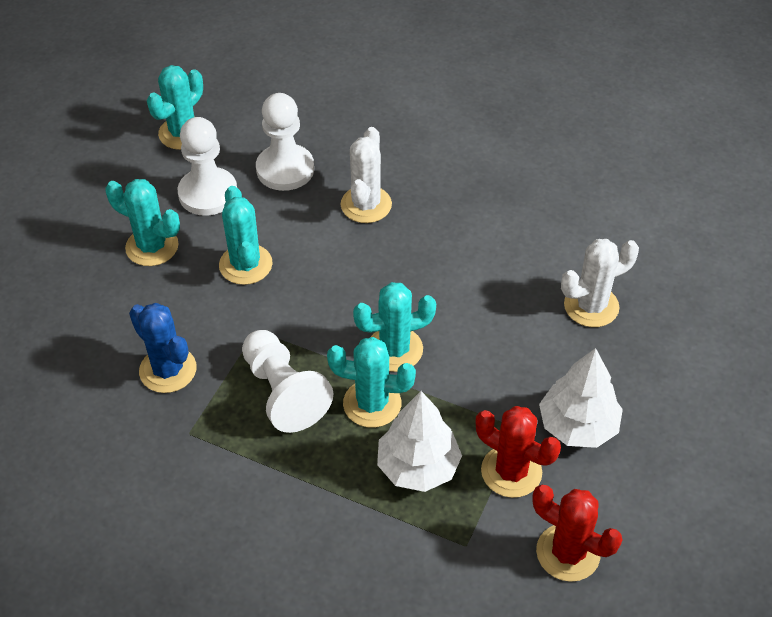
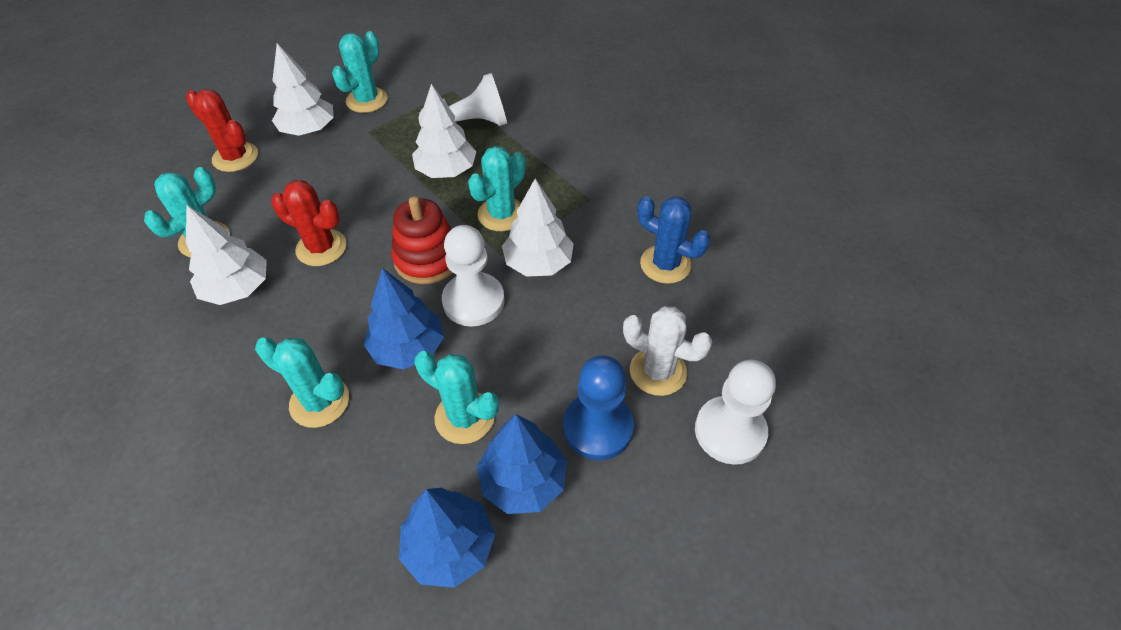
blue pawn: 0 -> 1
blue tree: 0 -> 3
red stacking toy: 0 -> 1
white cactus: 2 -> 1
white tree: 2 -> 4

